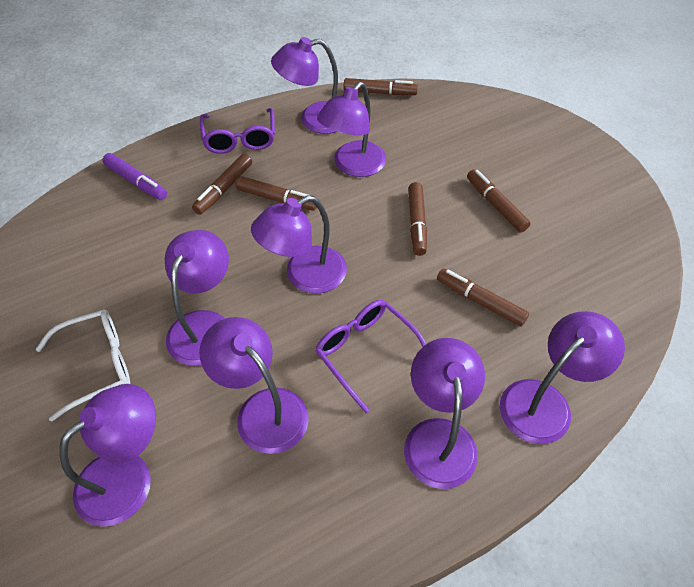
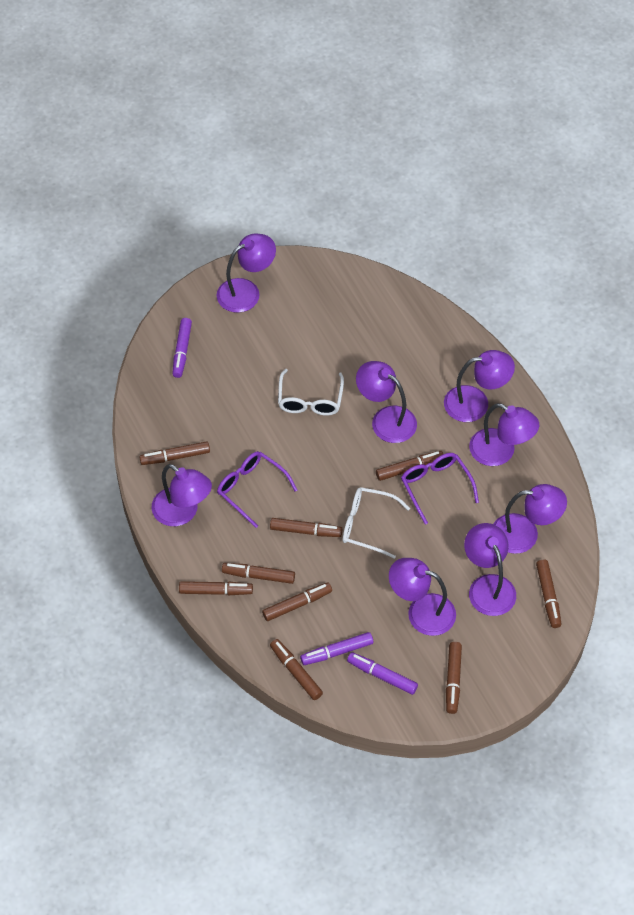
brown marker: 6 -> 9
purple marker: 1 -> 3
white glasses: 1 -> 2

